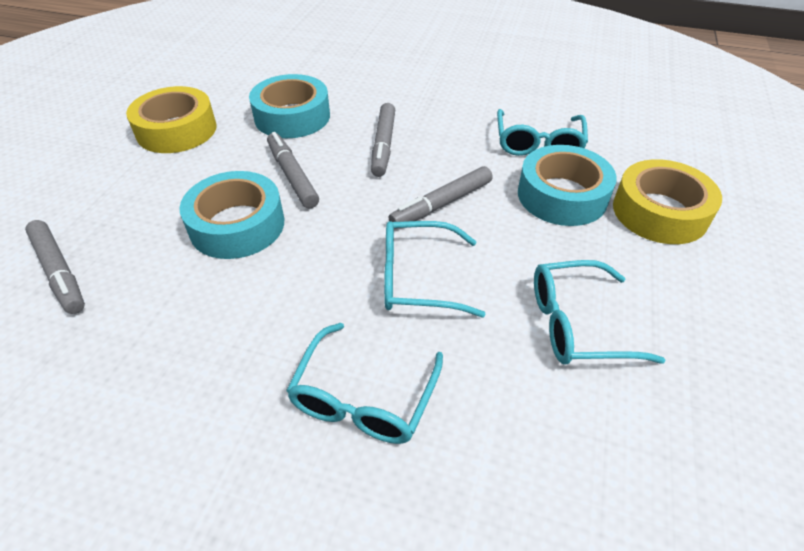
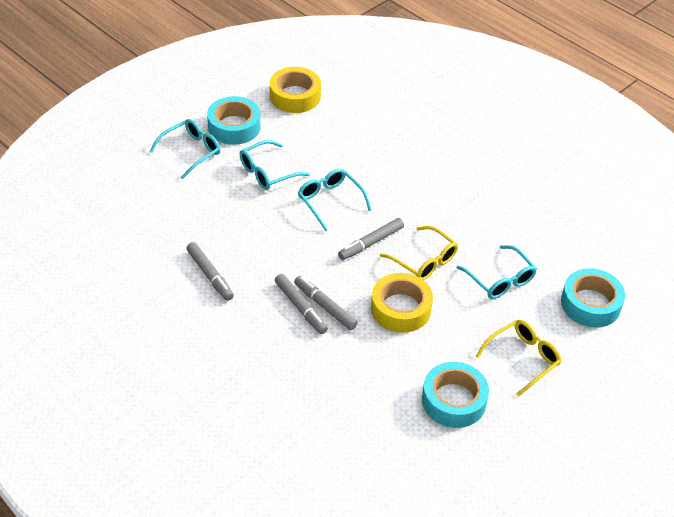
yellow glasses: 0 -> 2

